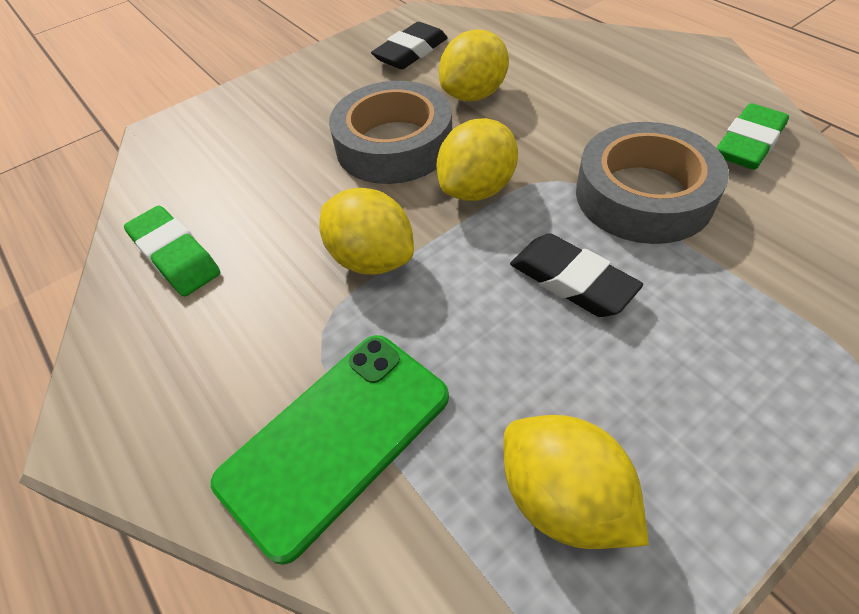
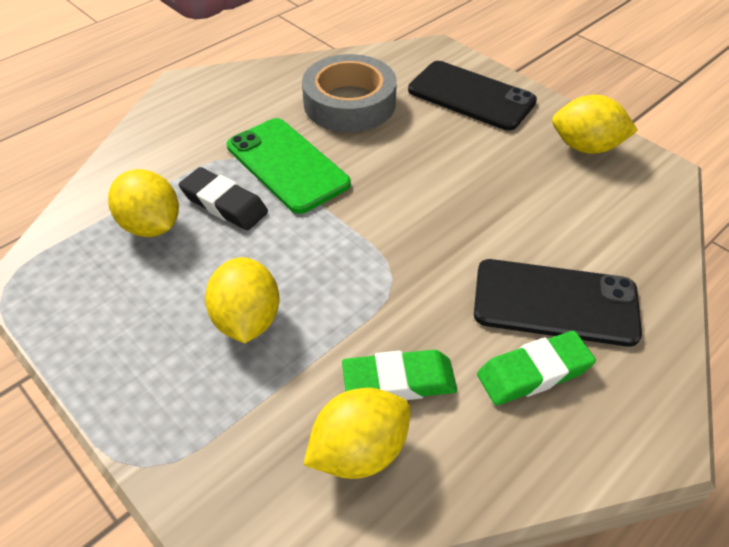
black eraser: 2 -> 1
black phone: 0 -> 2
grey tape: 2 -> 1

